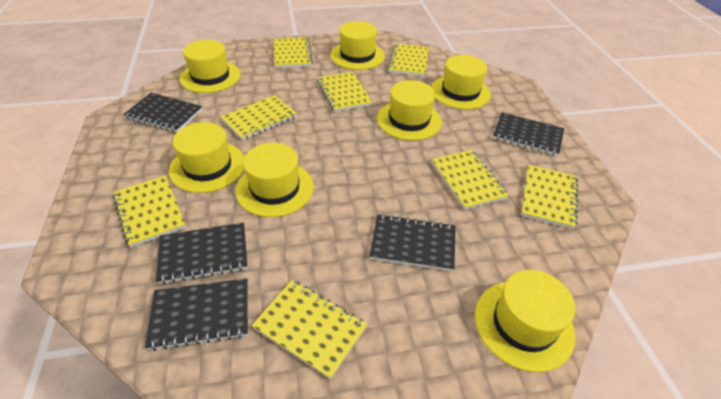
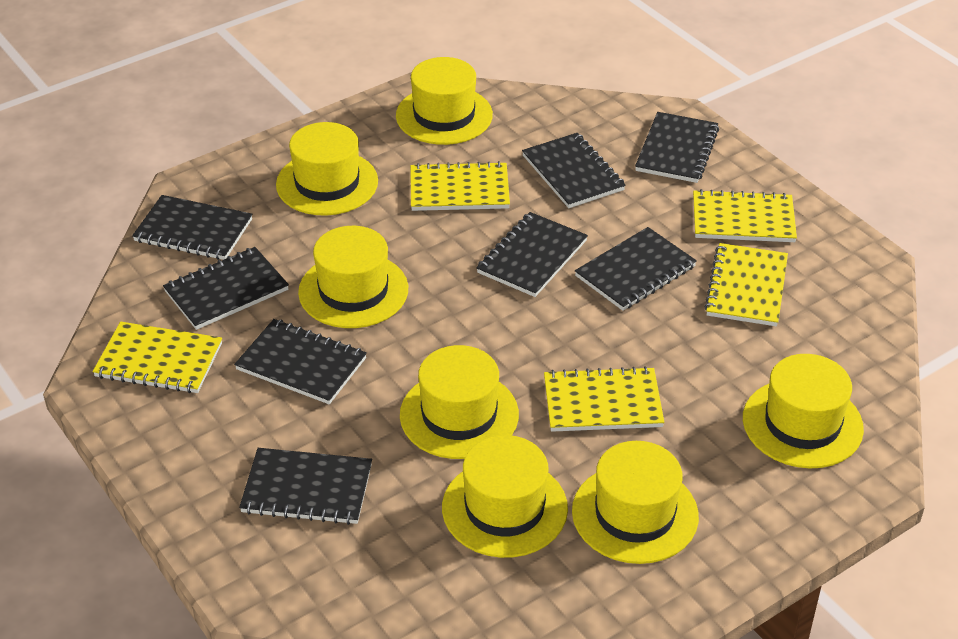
black notebook: 5 -> 8
yellow notebook: 8 -> 5

